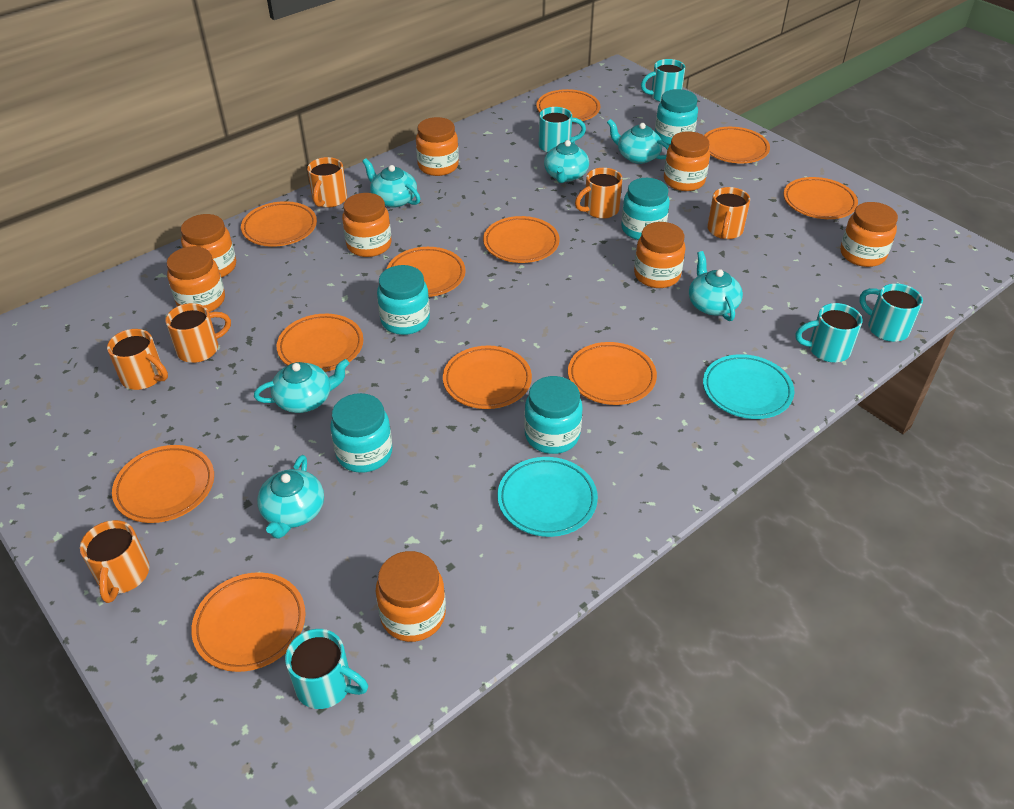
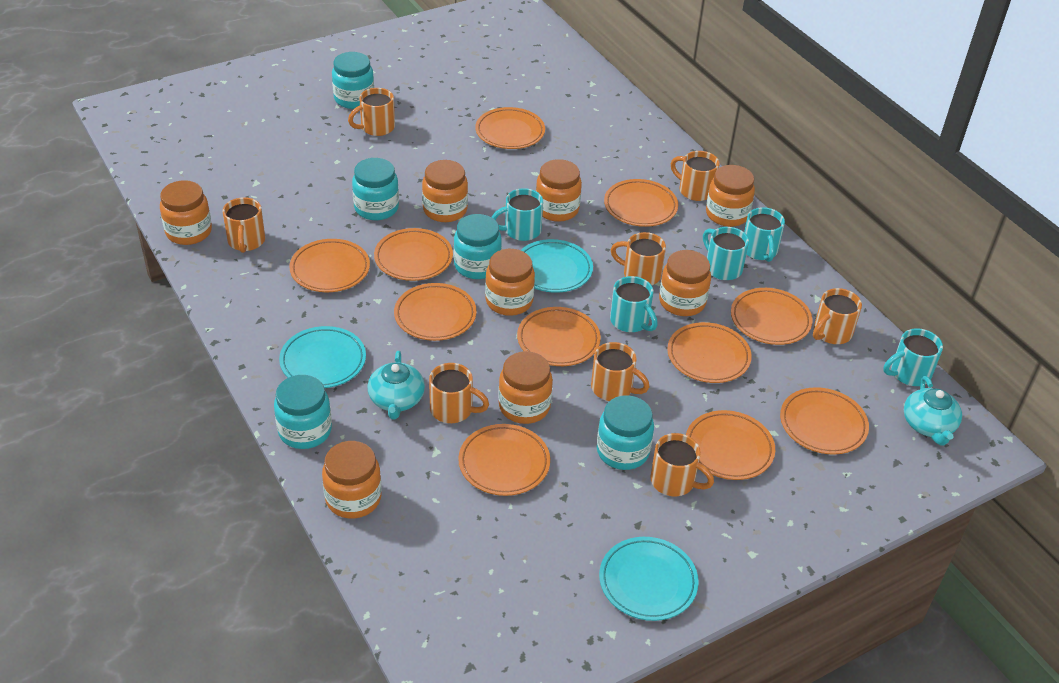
orange mug: 6 -> 8
turquoise plate: 2 -> 3
turquoise teapot: 6 -> 2

